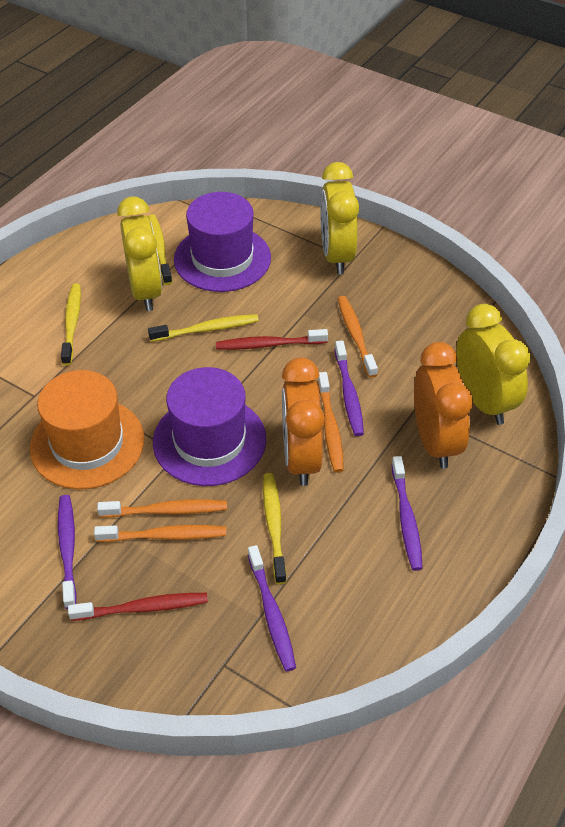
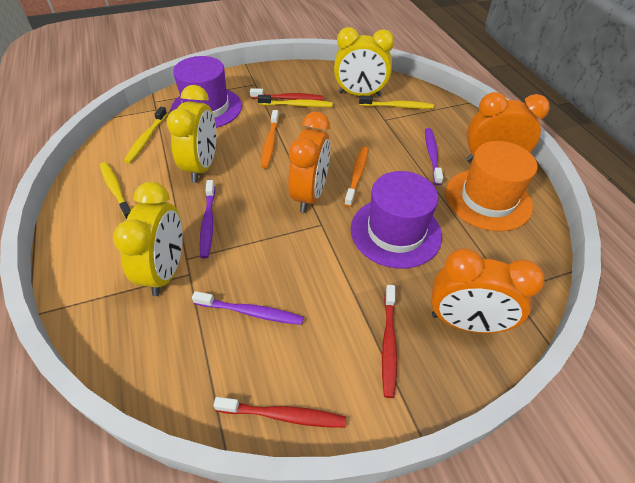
orange clock: 2 -> 3
orange toothbrush: 4 -> 2
purple toothbrush: 4 -> 3
red toothbrush: 2 -> 3

